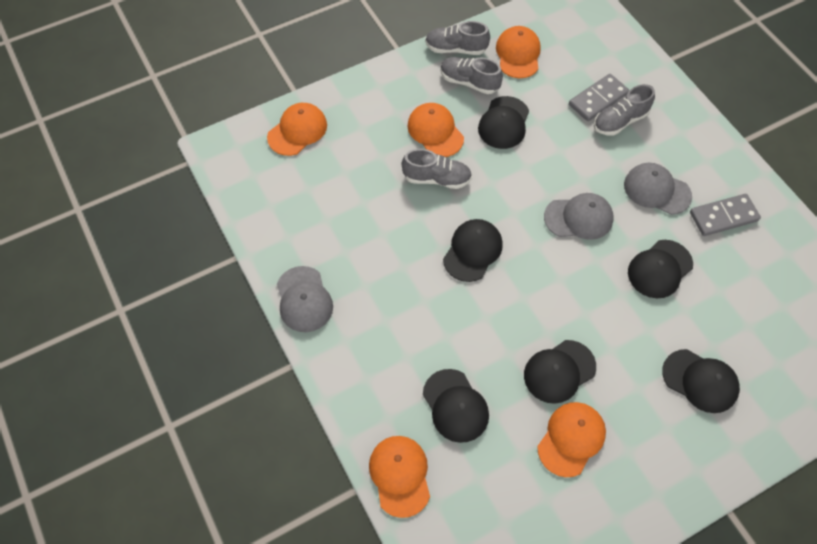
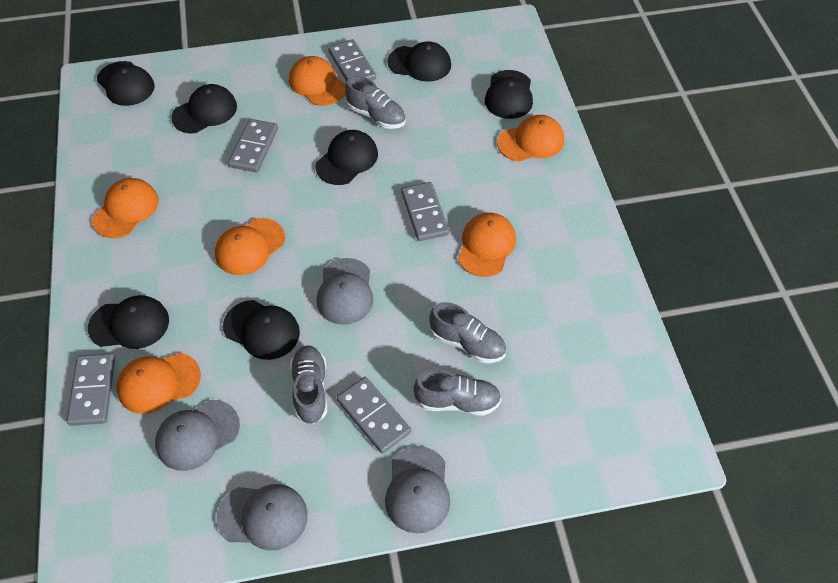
black cap: 6 -> 7
grey cap: 3 -> 4
grey domino: 2 -> 5
orange cap: 5 -> 6

